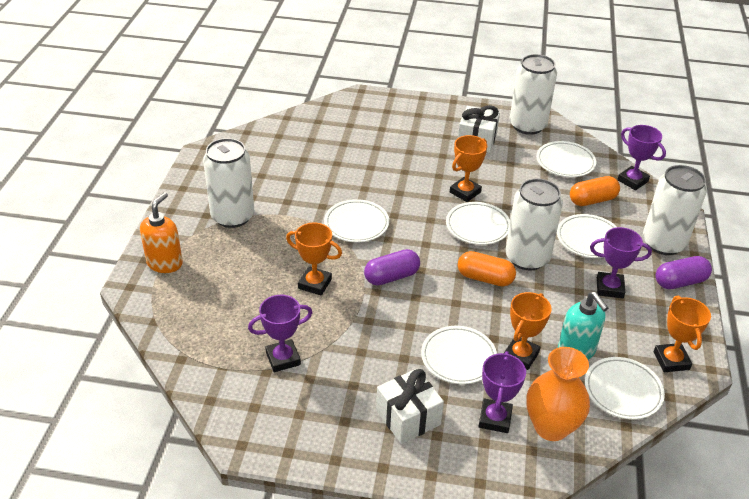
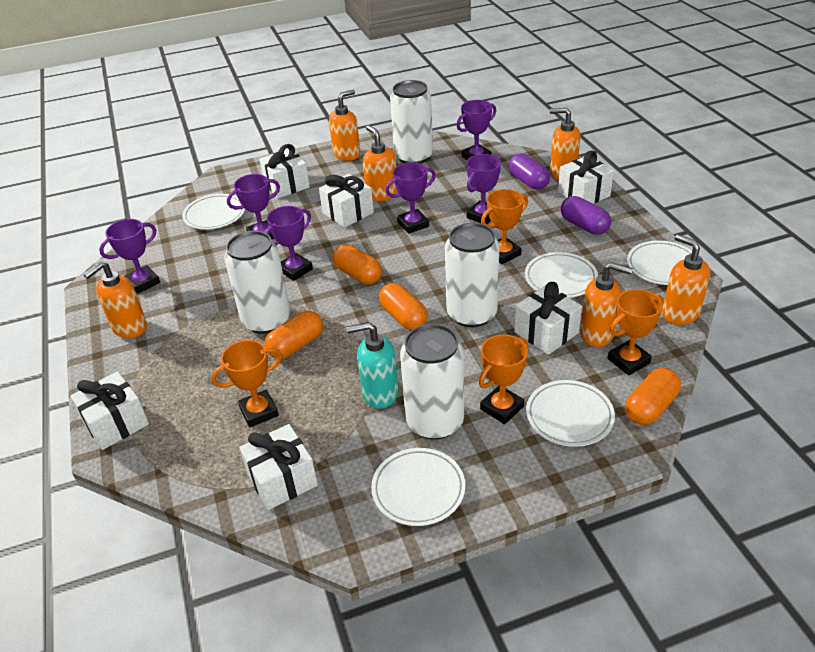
orange capsule: 2 -> 4
orange soap dispenser: 1 -> 6
orange vase: 1 -> 0
purple trophy: 4 -> 6
white gift: 2 -> 6
white plate: 6 -> 5

